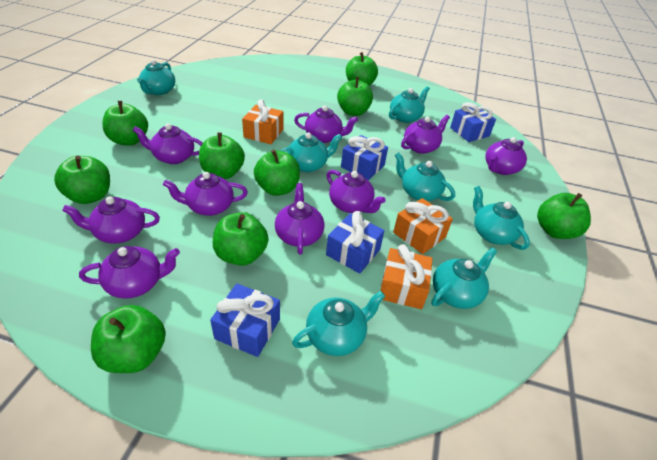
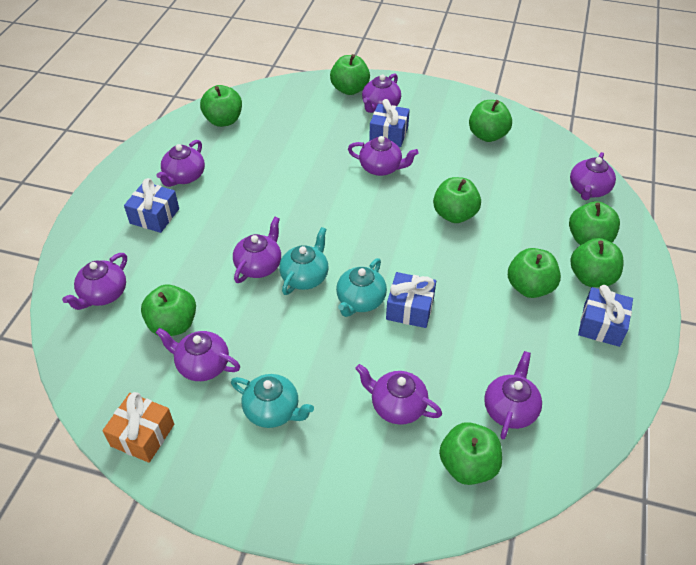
orange gift: 3 -> 1
turquoise teapot: 7 -> 3

